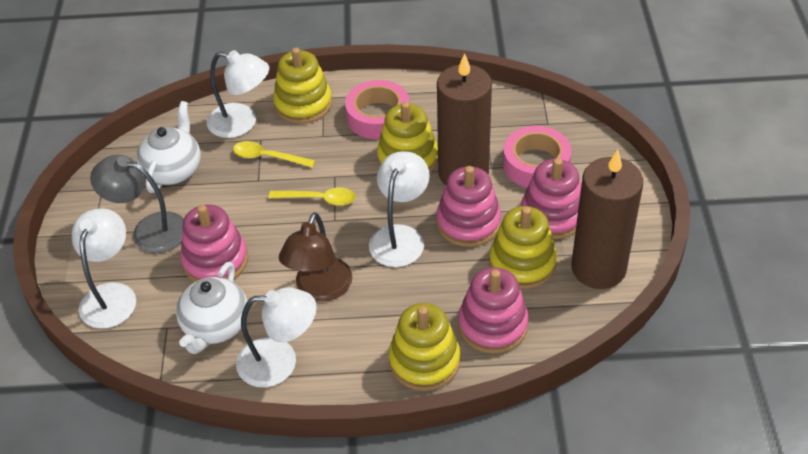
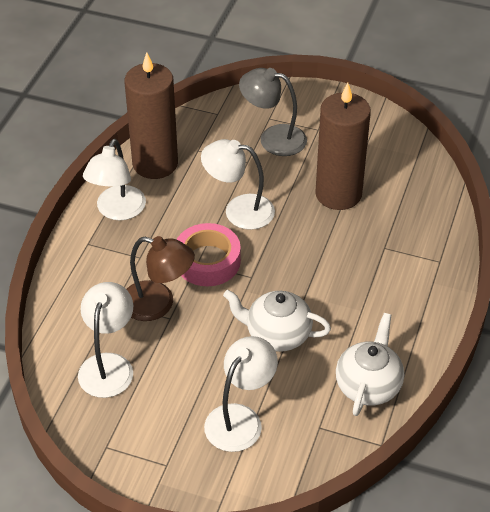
pink stacking toy: 4 -> 0
pink tape: 2 -> 1
yellow spoon: 2 -> 0
yellow stacking toy: 4 -> 0

